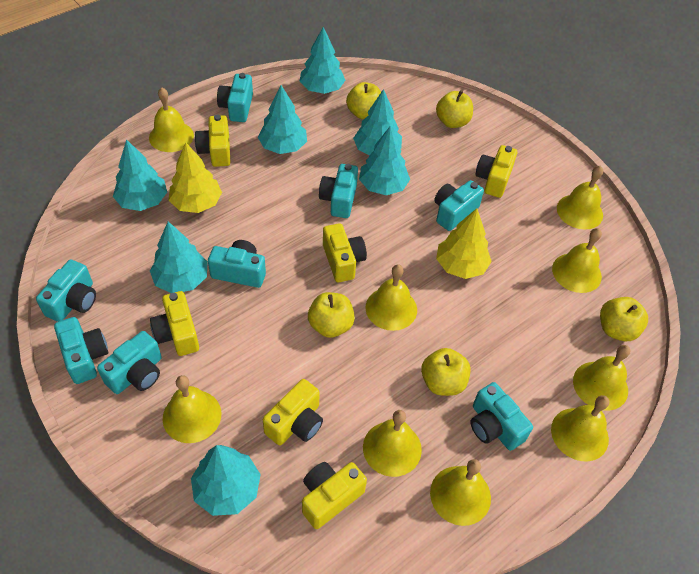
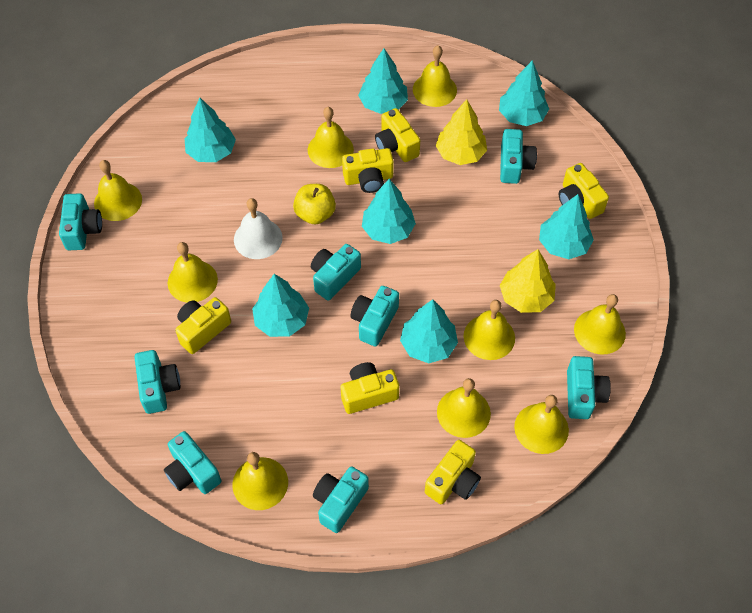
white bell: 0 -> 1
yellow apple: 5 -> 1

